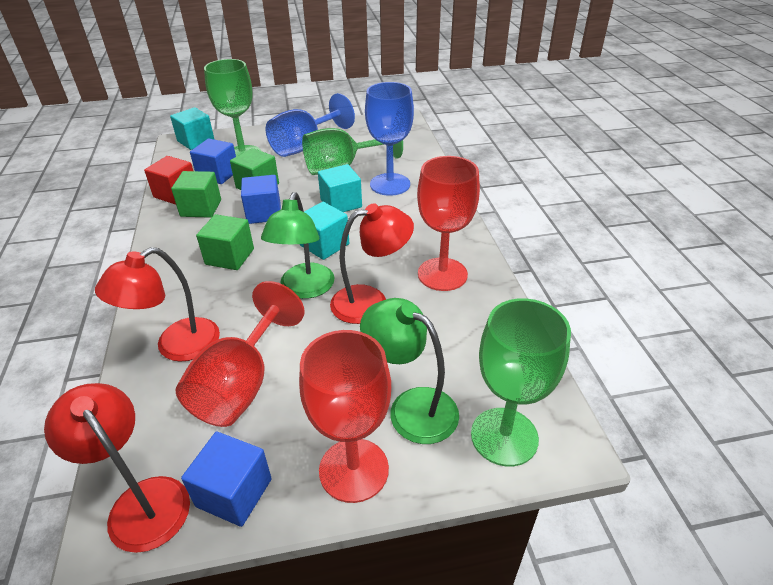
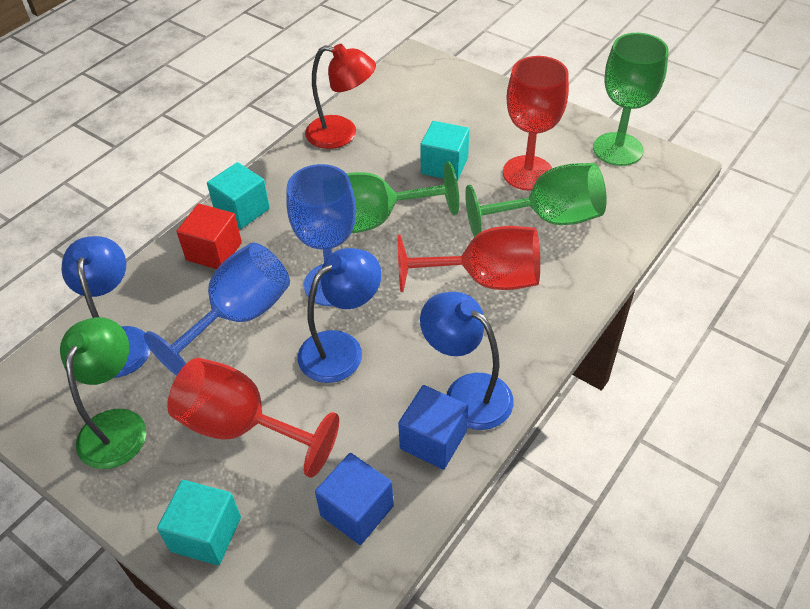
blue cube: 3 -> 2
blue lamp: 0 -> 3
green cube: 3 -> 0
green lamp: 2 -> 1
red lamp: 3 -> 1

